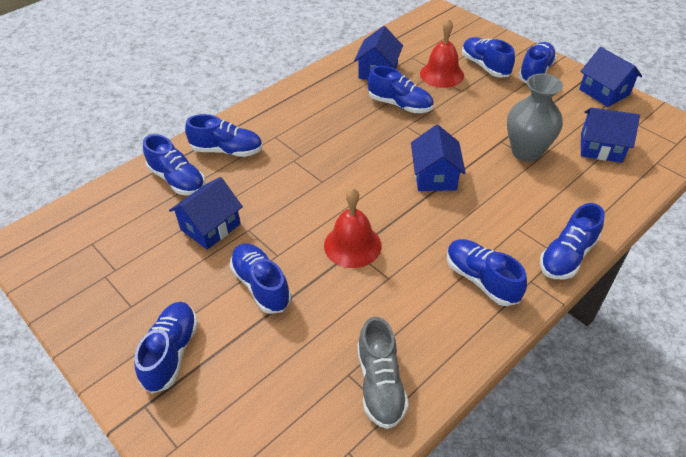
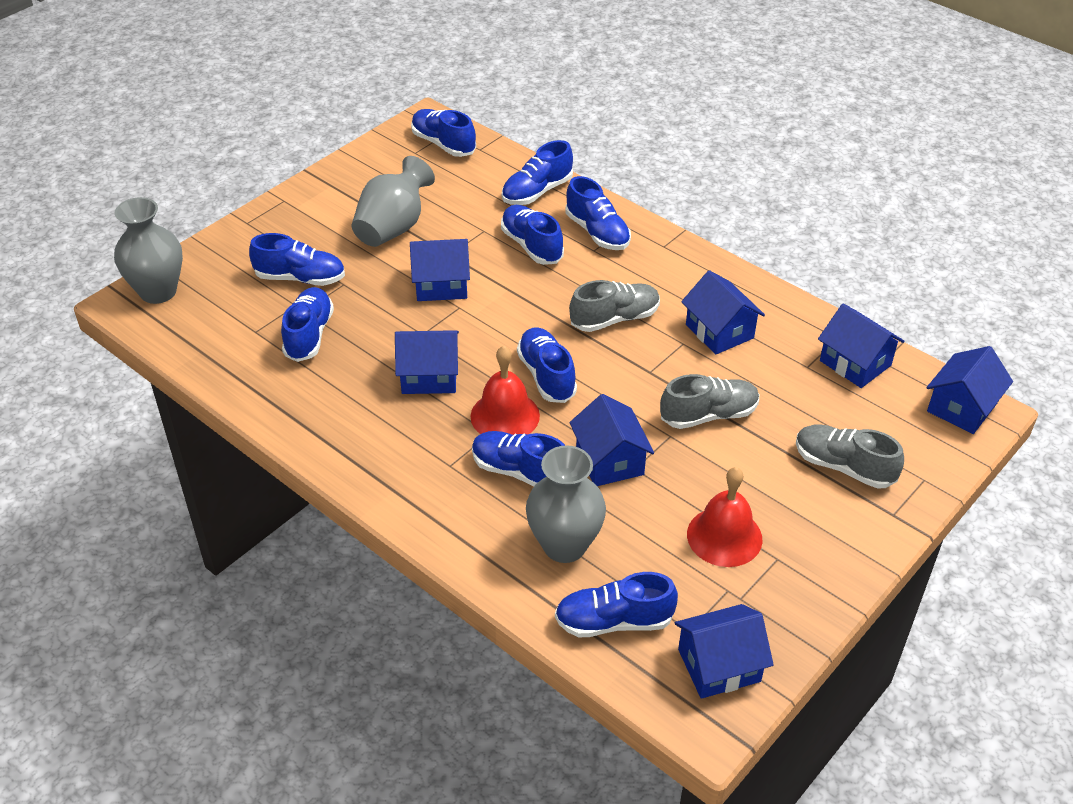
blue house: 5 -> 7
grey shoe: 1 -> 3
grey vase: 1 -> 3

